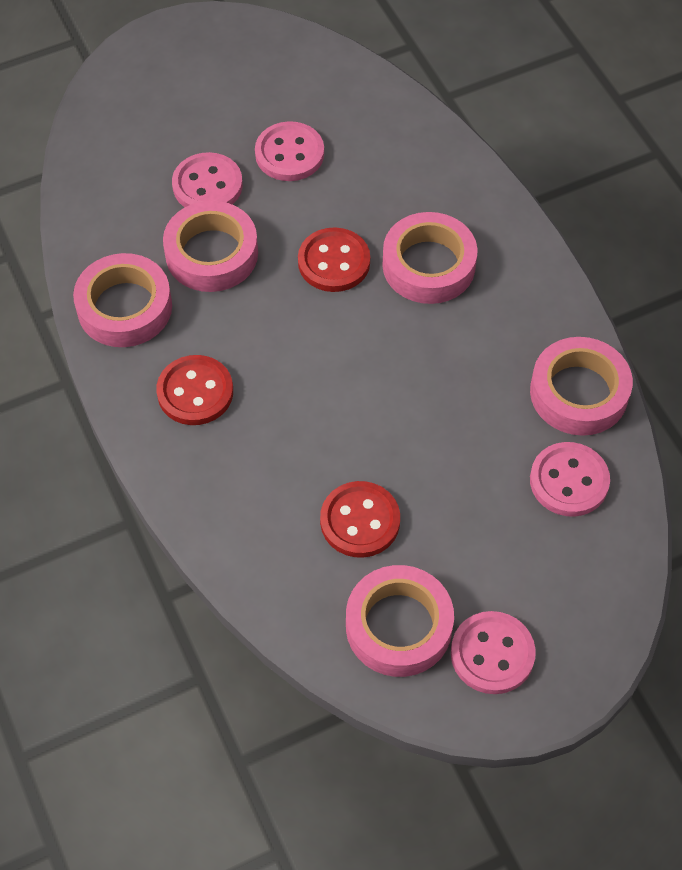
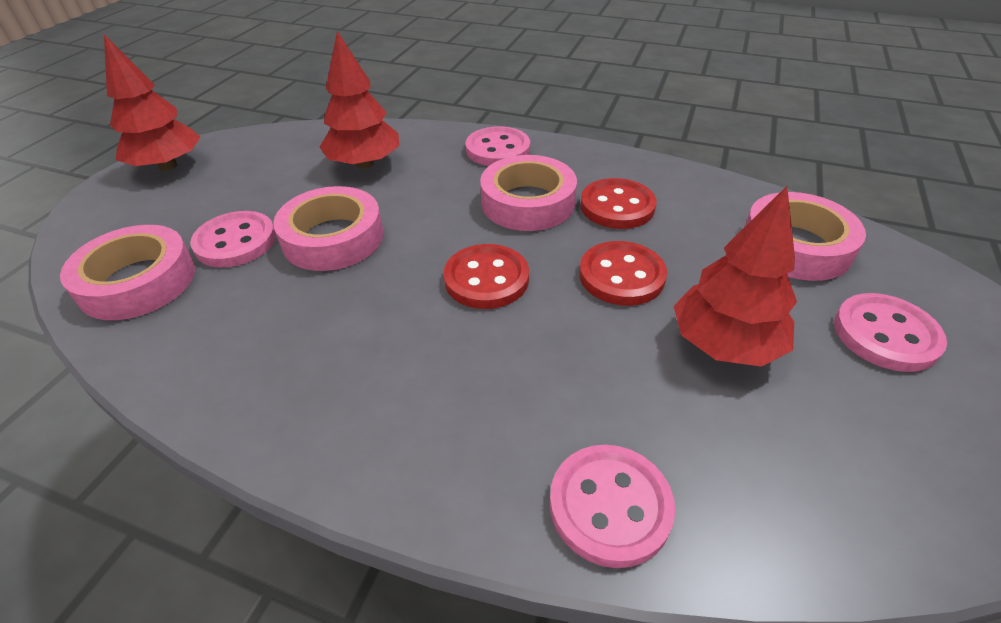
pink tape: 5 -> 4
red tree: 0 -> 3

